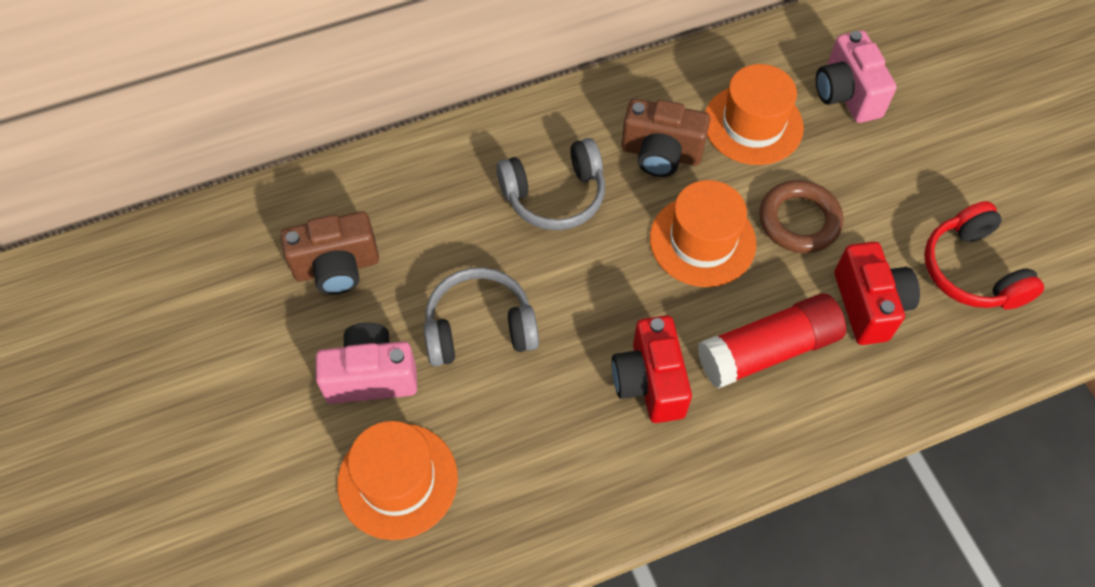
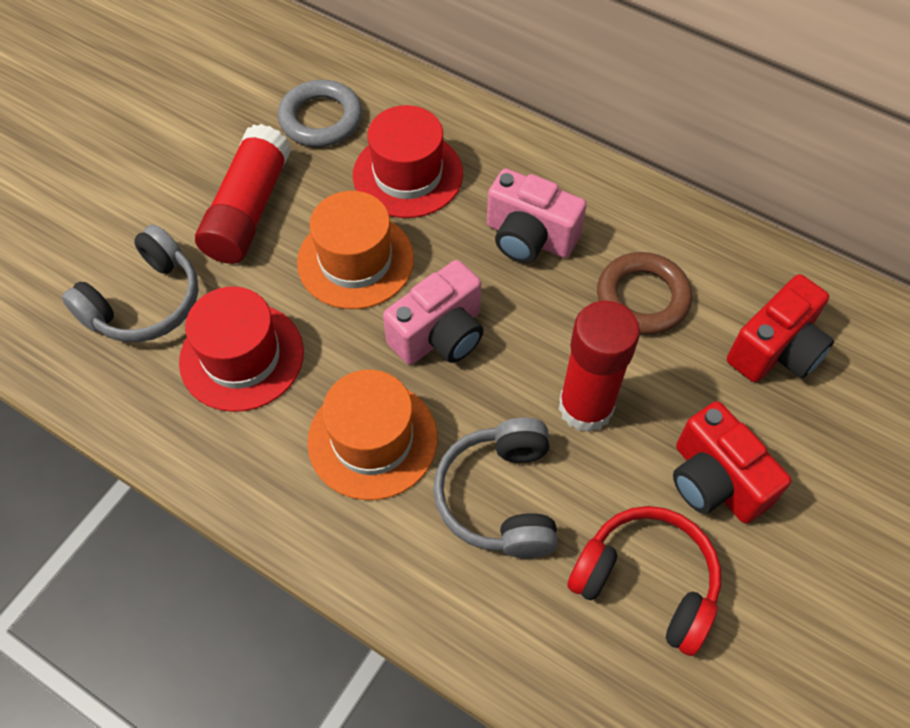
brown camera: 2 -> 0
grey ring: 0 -> 1
orange hat: 3 -> 2
red glue stick: 1 -> 2
red hat: 0 -> 2

